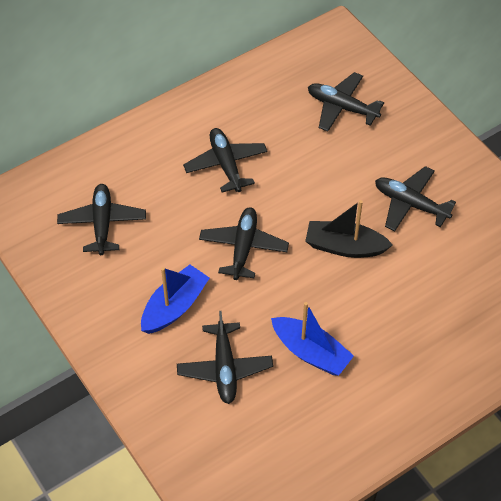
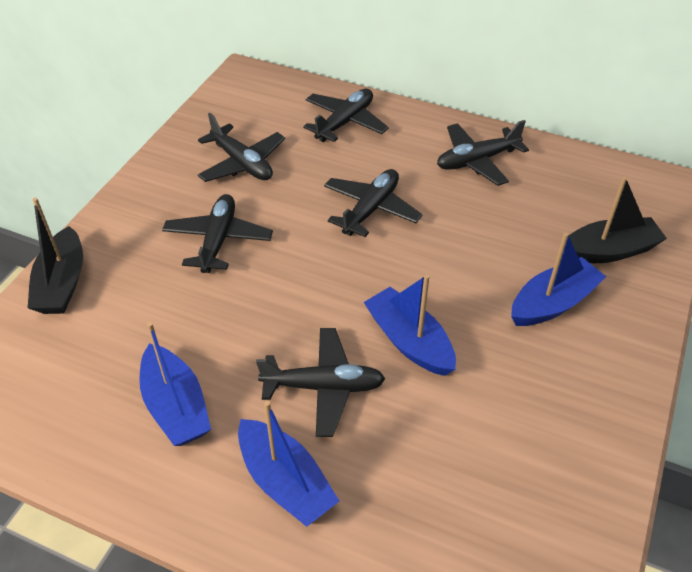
black boat: 1 -> 2
blue boat: 2 -> 4

